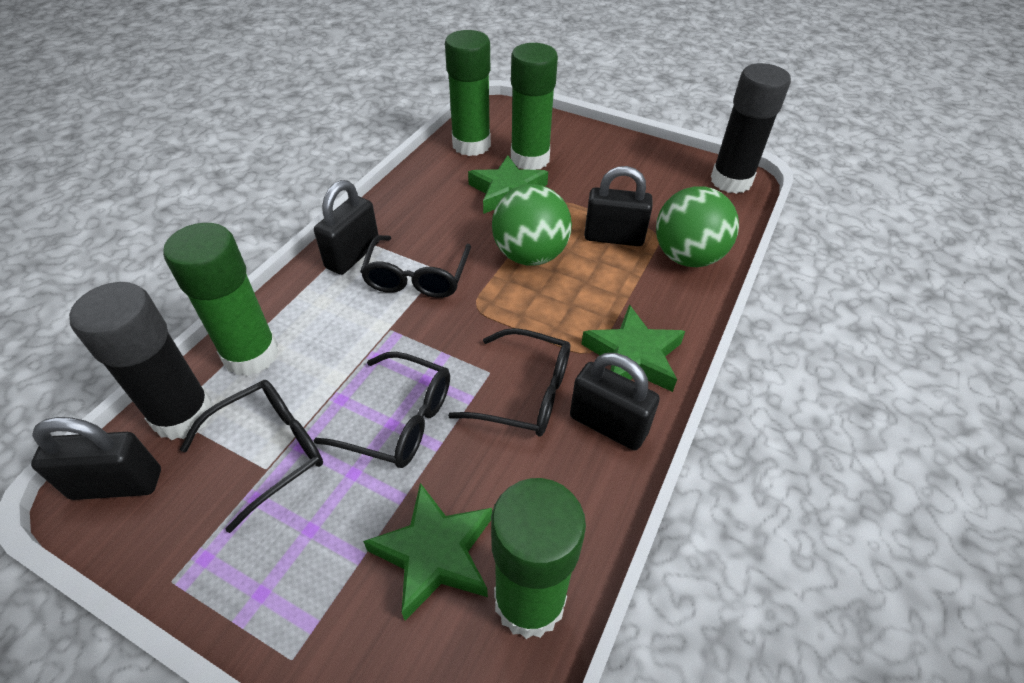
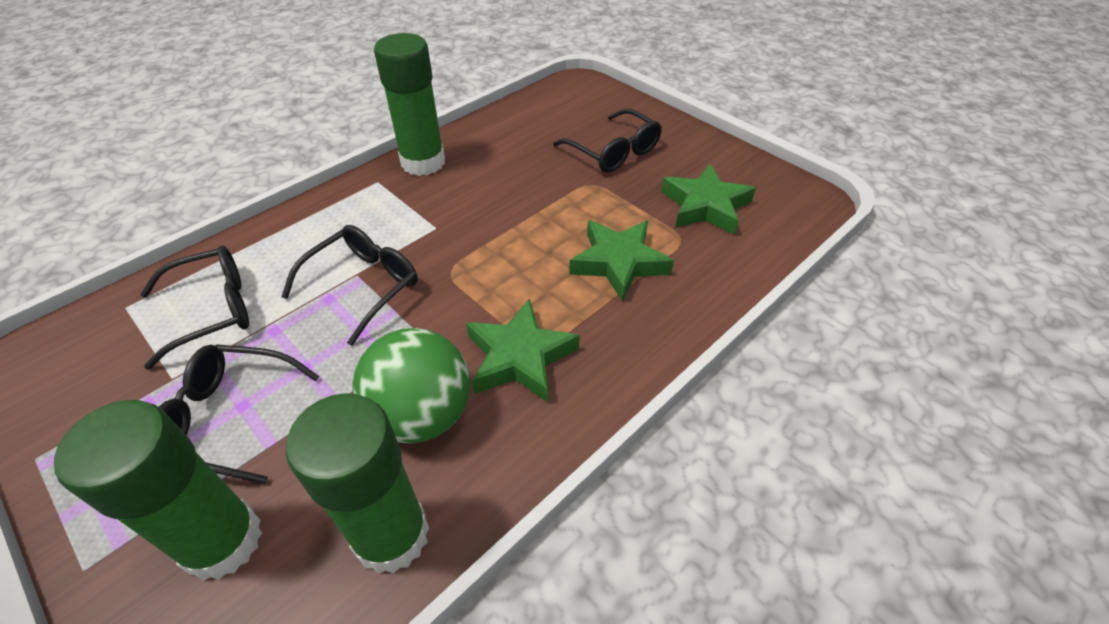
black glue stick: 2 -> 0
black padlock: 4 -> 0
green ball: 2 -> 1
green glue stick: 4 -> 3

